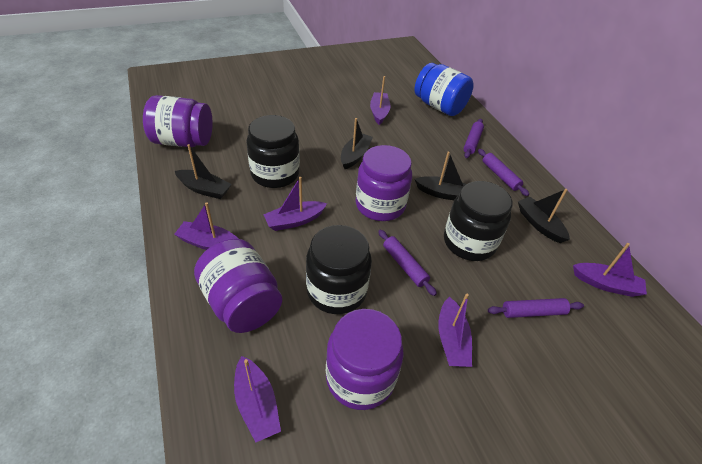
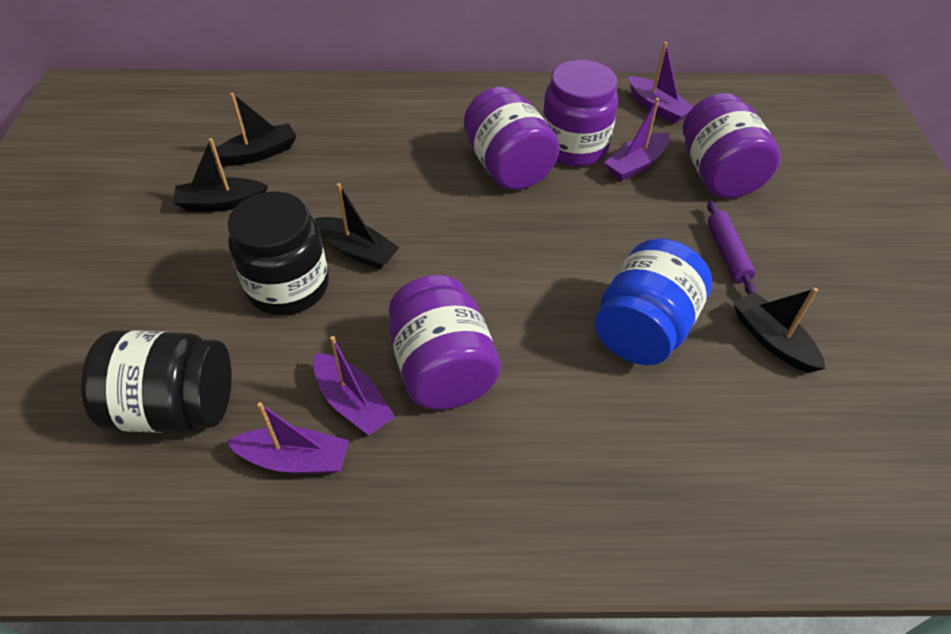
black jar: 3 -> 2
purple boat: 6 -> 4
purple rolling pin: 4 -> 1

